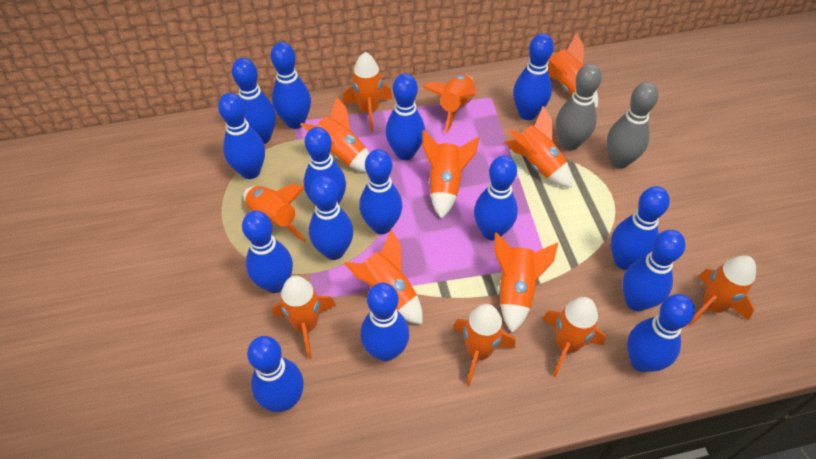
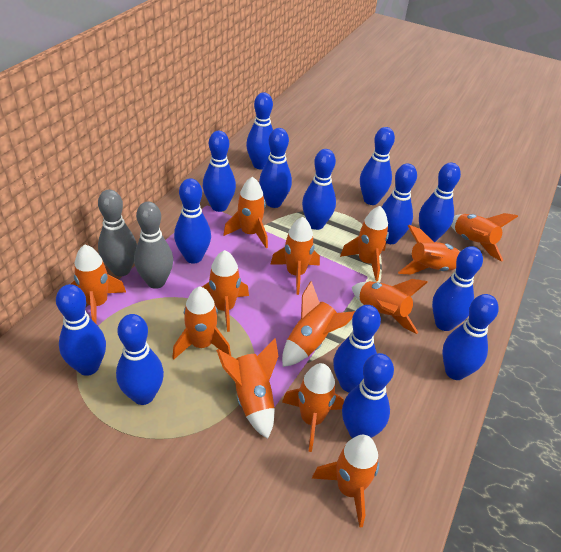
blue bowling pin: 15 -> 14

